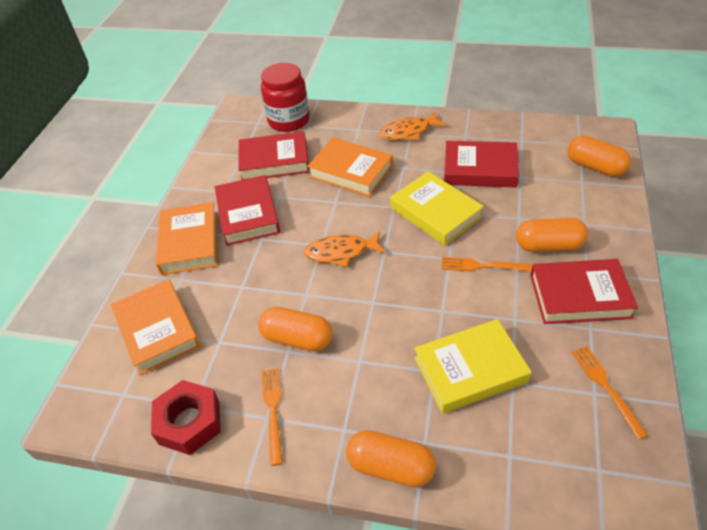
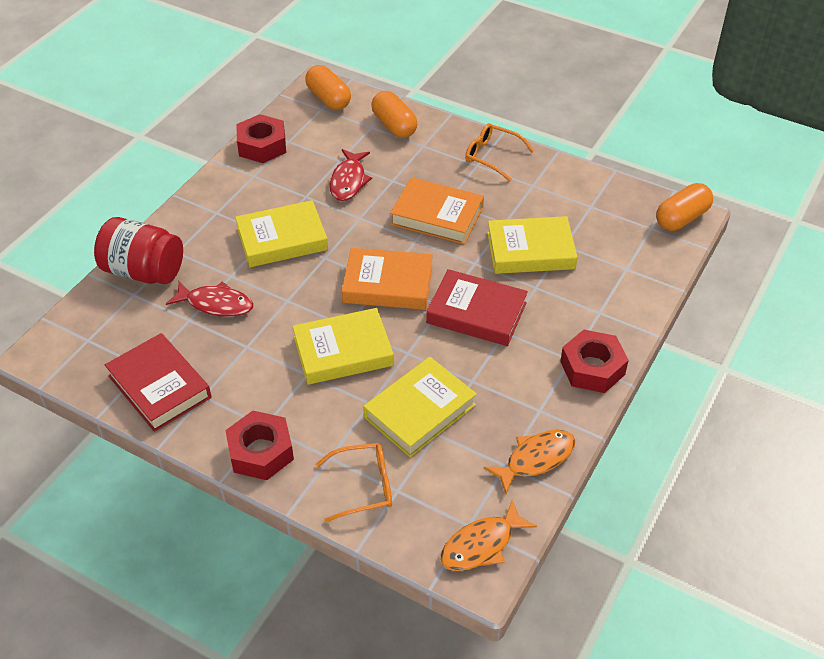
orange book: 3 -> 2
orange capsule: 4 -> 3
orange fork: 3 -> 0
orange glasses: 0 -> 2
red book: 4 -> 2
red fish: 0 -> 2
red nut: 1 -> 3
yellow book: 2 -> 4

